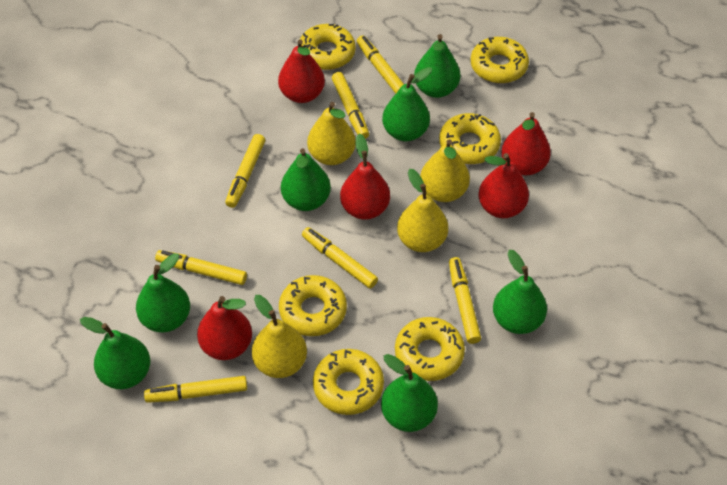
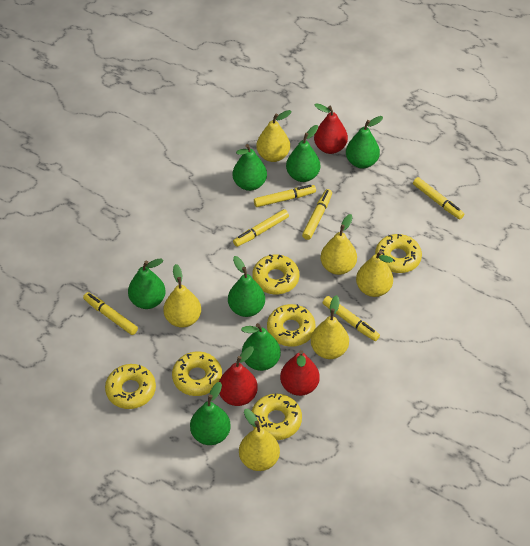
red pear: 5 -> 3
yellow marker: 7 -> 6
yellow pear: 4 -> 6

